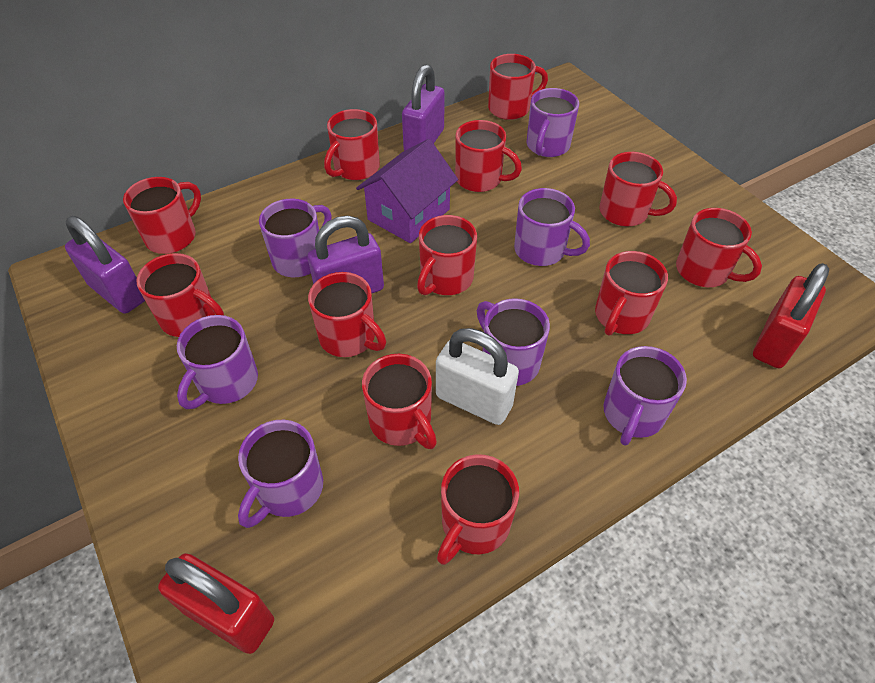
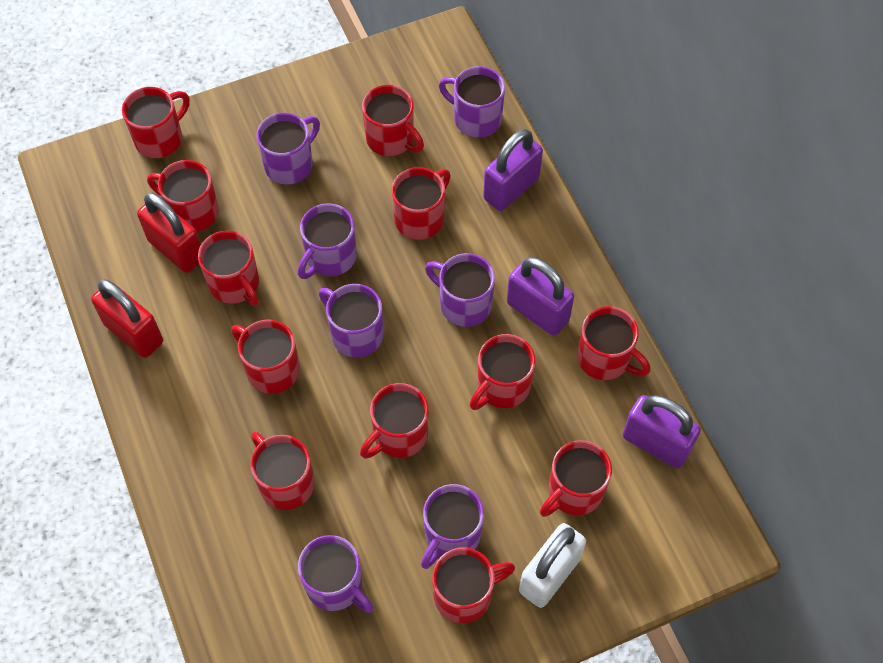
purple house: 1 -> 0

